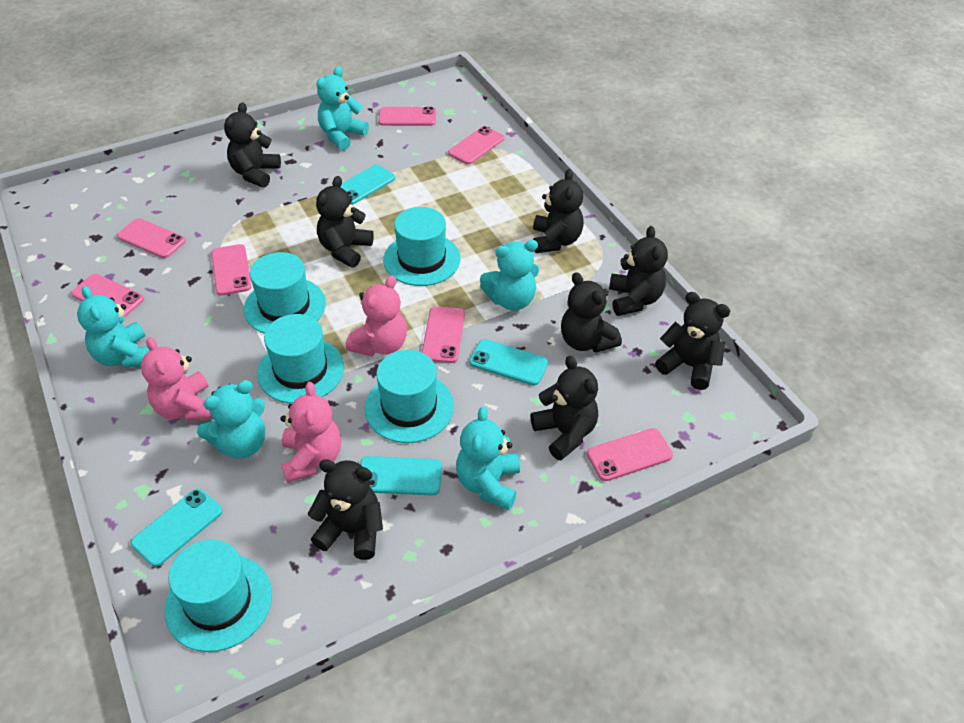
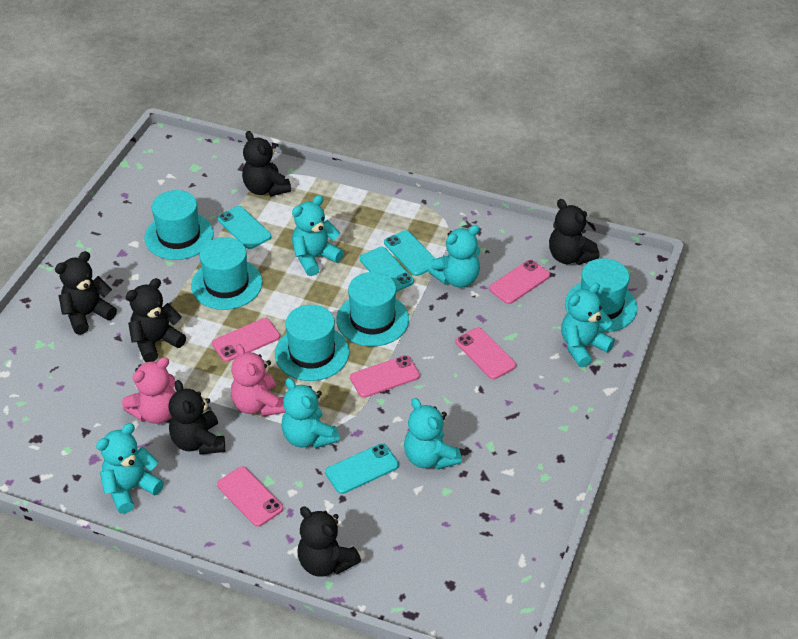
black teddy bear: 8 -> 6
pink phone: 7 -> 5
pink teddy bear: 3 -> 2
turquoise teddy bear: 5 -> 6

